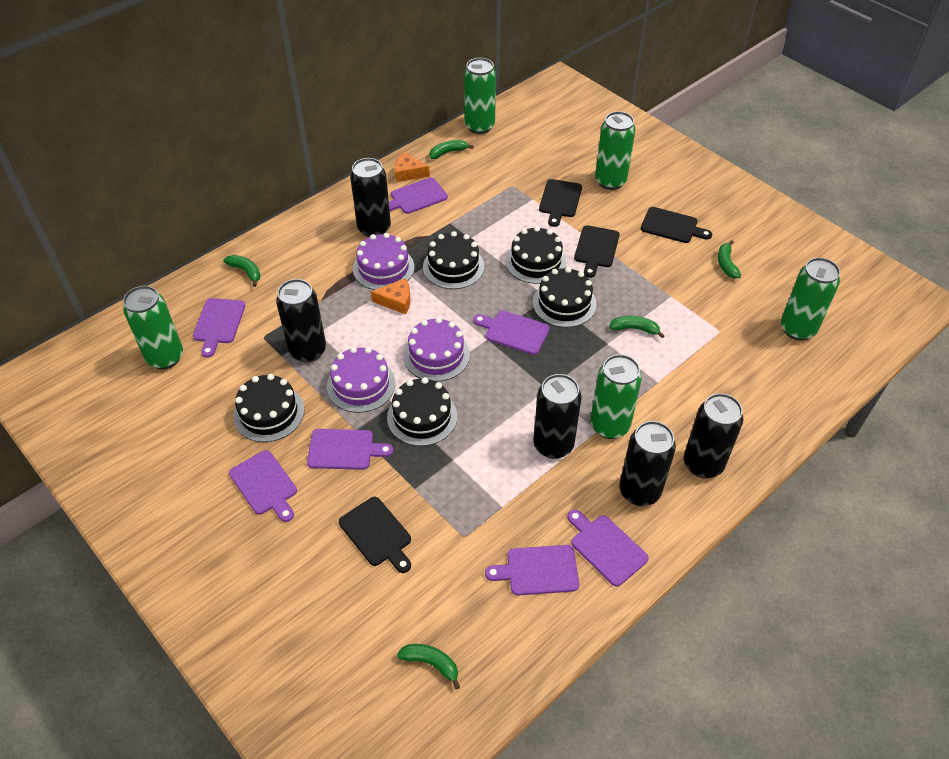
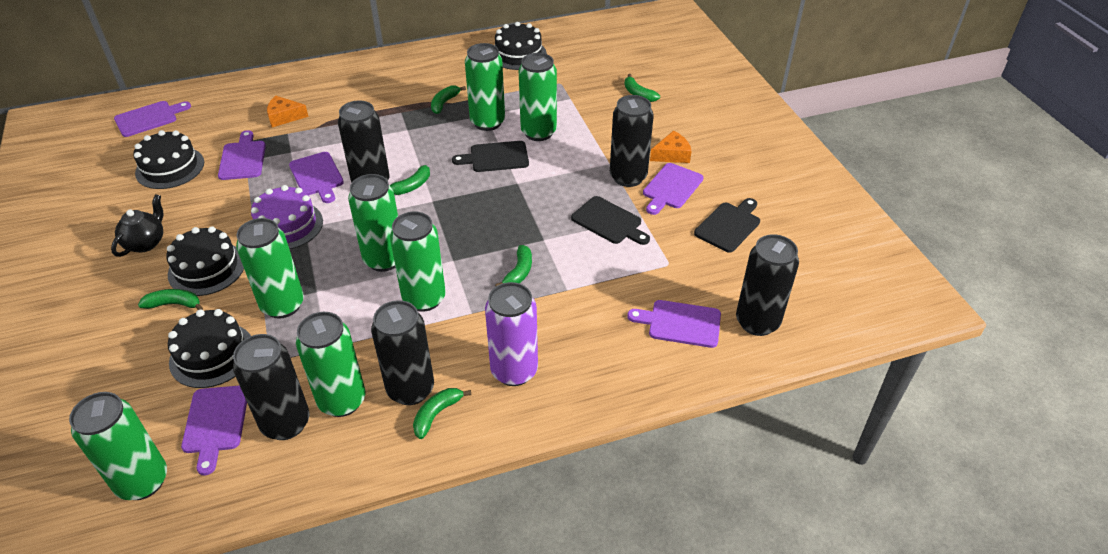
black cake: 5 -> 4
black cutting board: 4 -> 3
black teapot: 0 -> 1
green banana: 5 -> 6
green can: 5 -> 7
purple cake: 3 -> 1
purple can: 0 -> 1
purple cutting board: 7 -> 6

